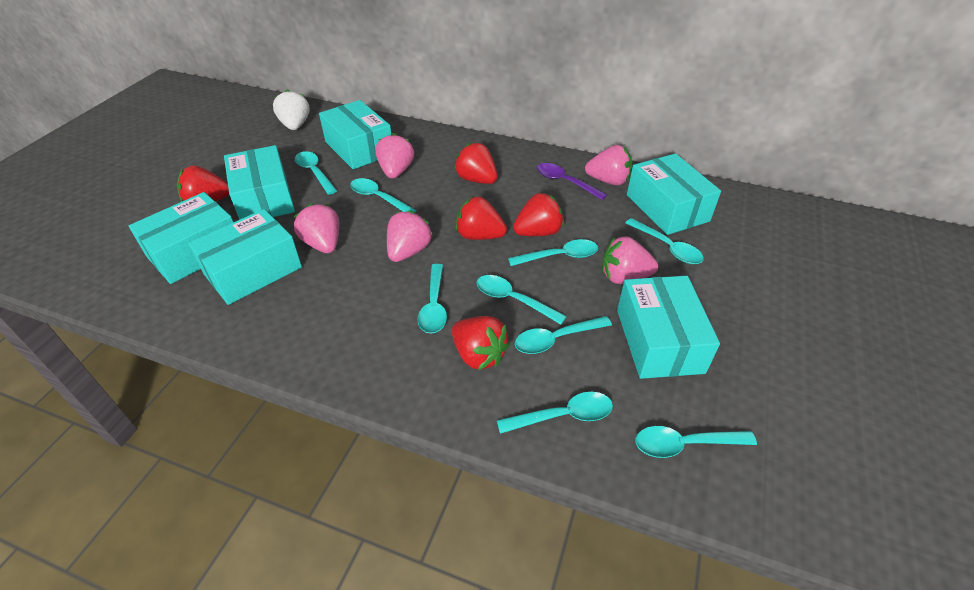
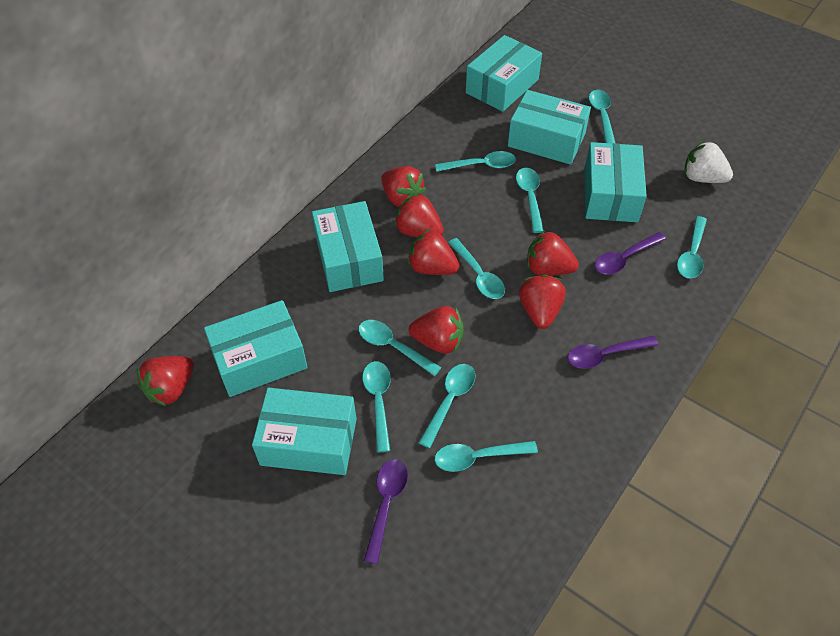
pink strawberry: 5 -> 0
purple spoon: 1 -> 3
red strawberry: 5 -> 7

